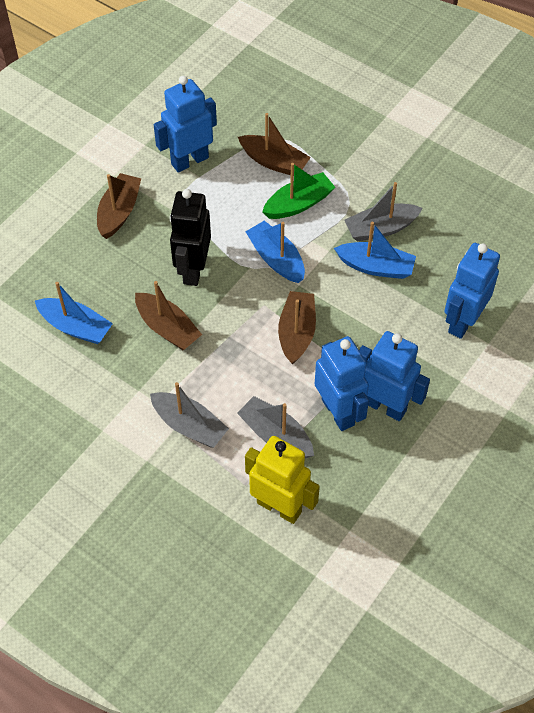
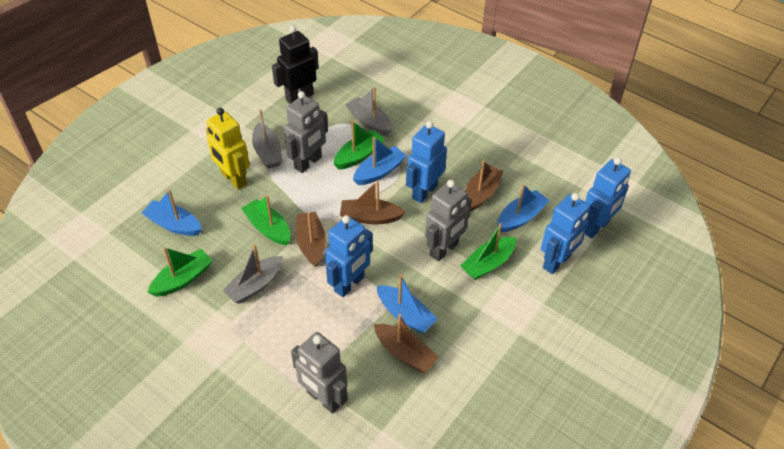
blue boat: 3 -> 4
green boat: 1 -> 4
grey robot: 0 -> 3

